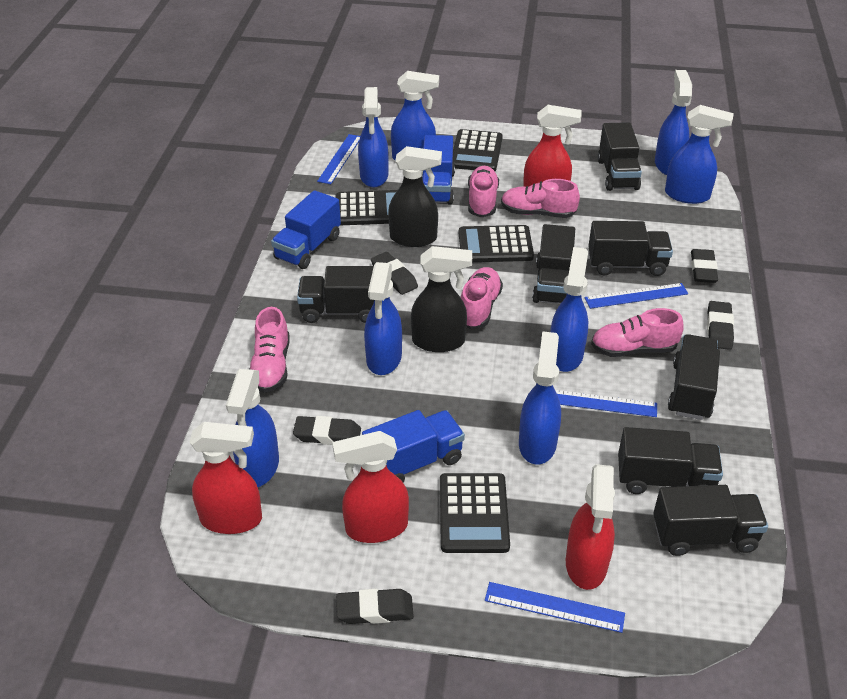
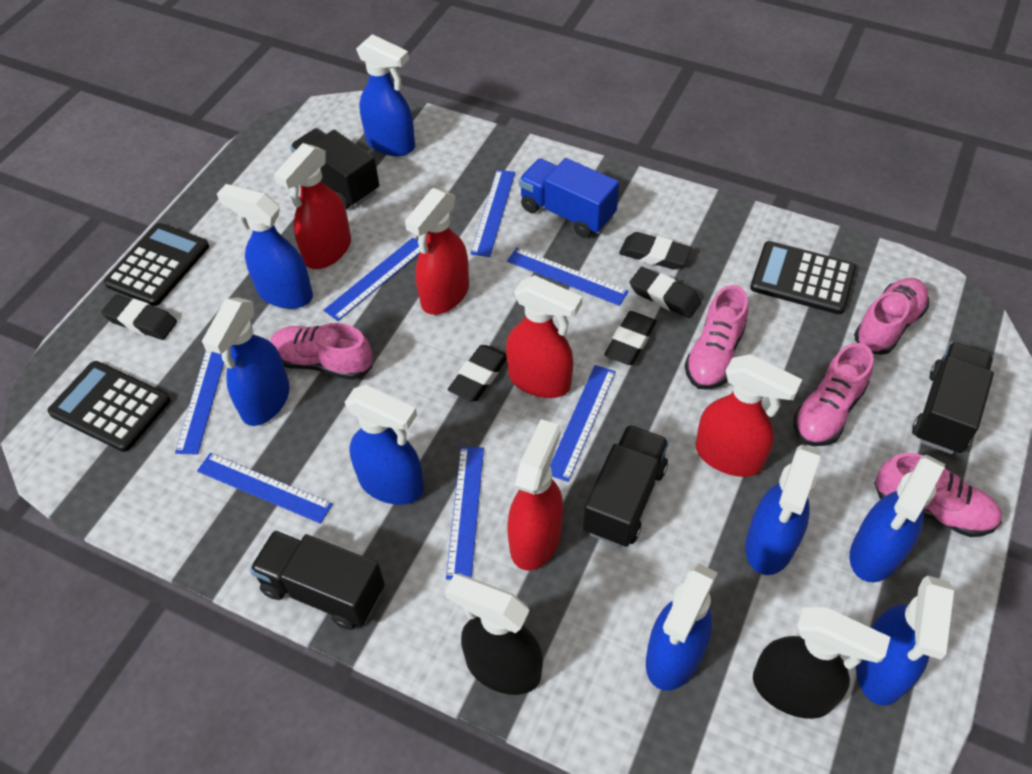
black calculator: 4 -> 3
black truck: 7 -> 4
blue ruler: 4 -> 7
blue truck: 3 -> 1
red spray bottle: 4 -> 5

